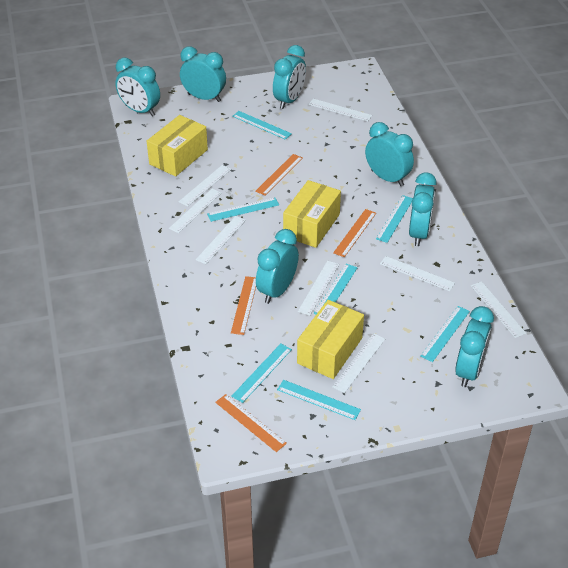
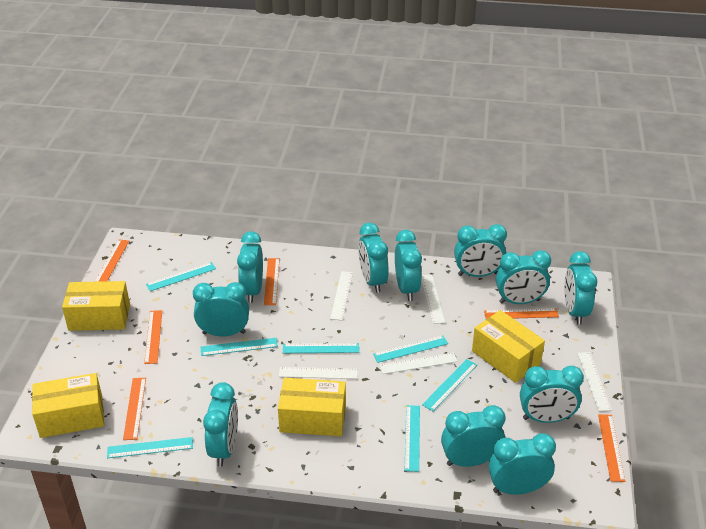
orange ruler: 4 -> 6
turquoise clock: 7 -> 11
white ruler: 8 -> 5
yellow box: 3 -> 4

